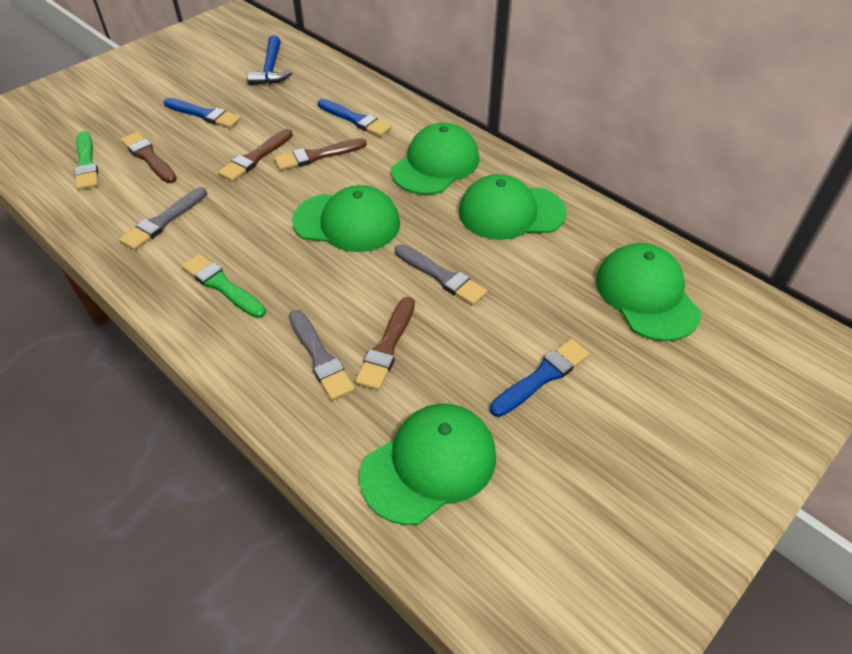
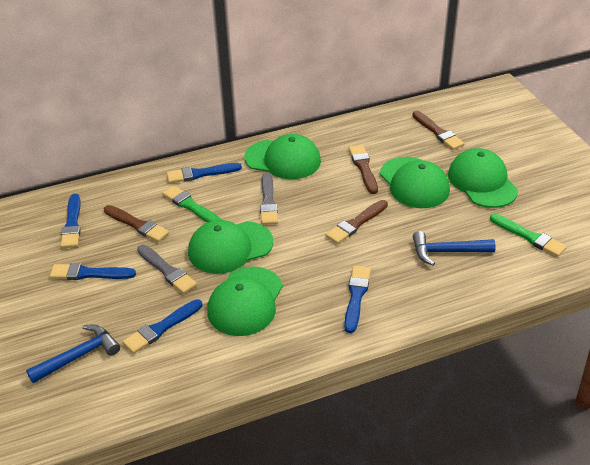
blue brush: 3 -> 5
blue hammer: 1 -> 2
grey brush: 3 -> 2

